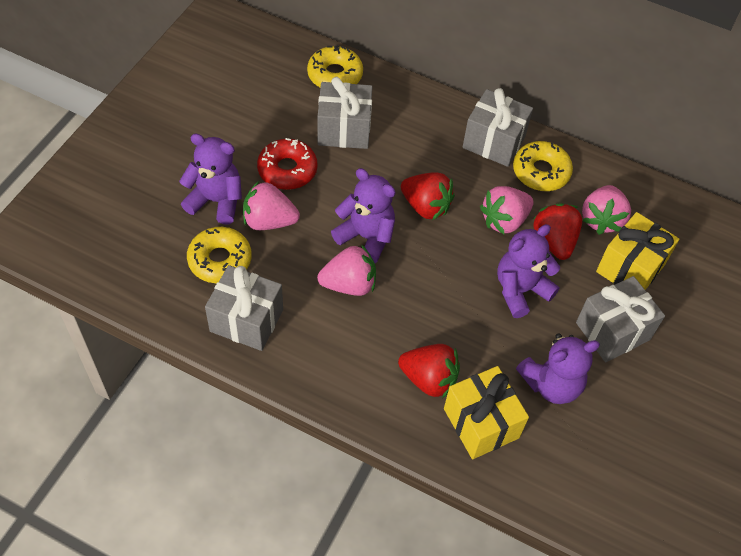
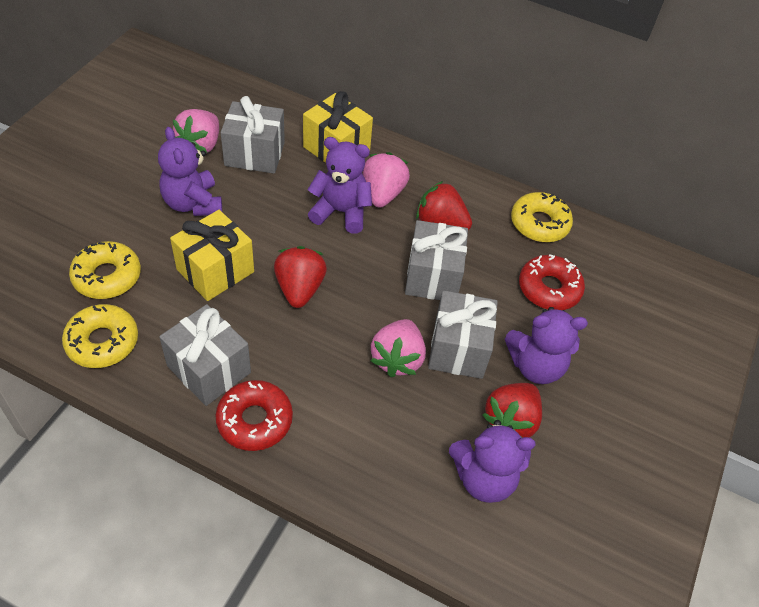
pink strawberry: 4 -> 3
red donut: 1 -> 2

